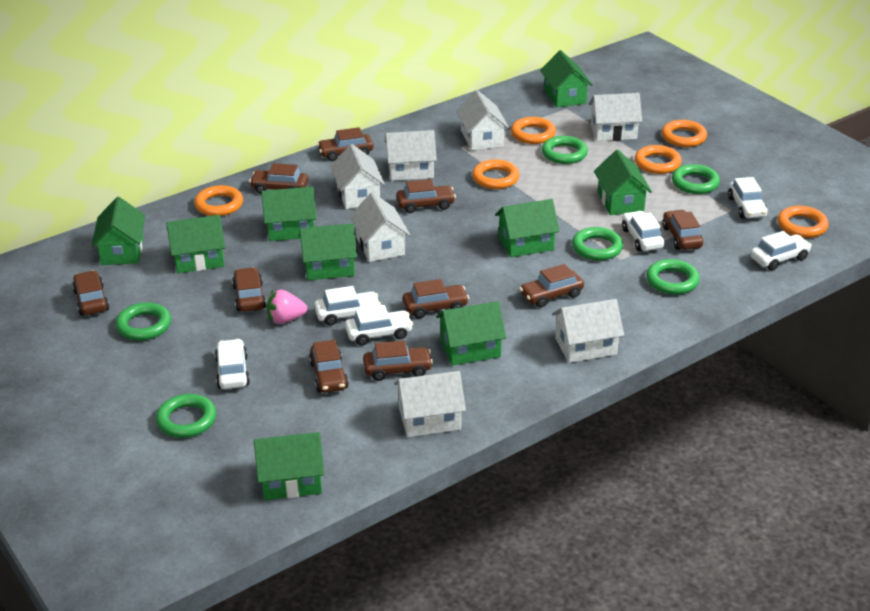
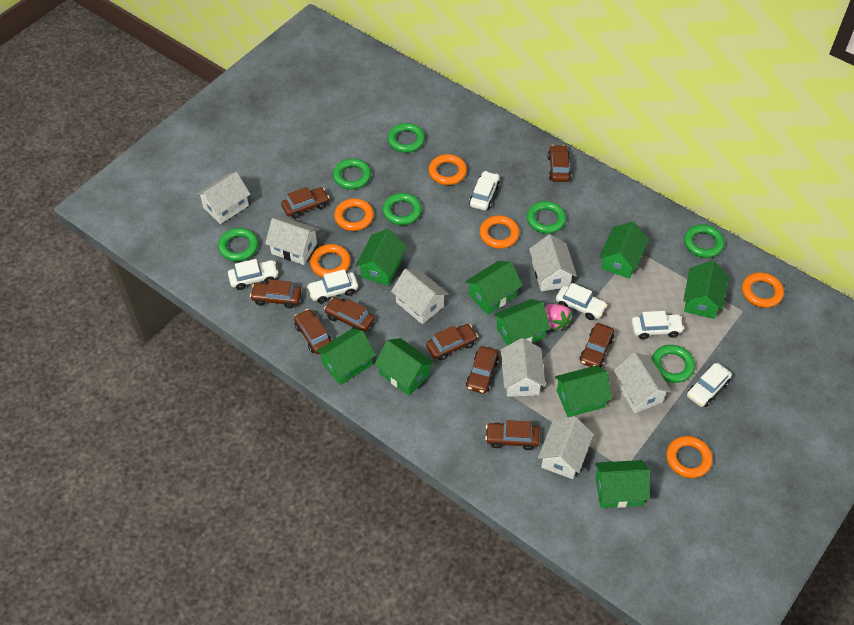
brown car: 10 -> 9
green ring: 6 -> 7

